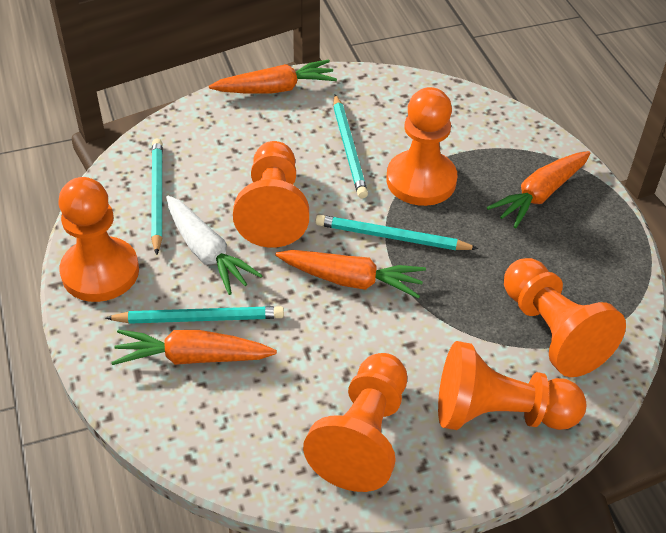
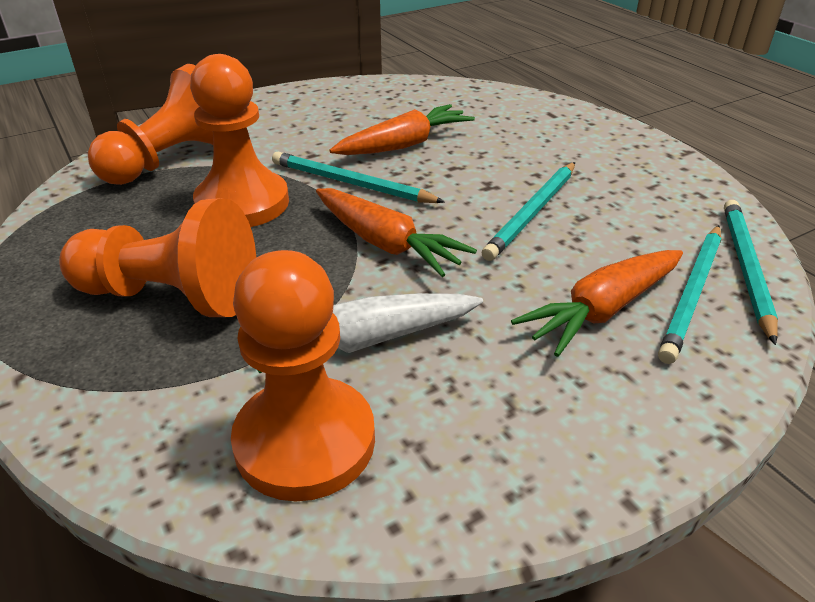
orange carrot: 4 -> 3
orange pawn: 6 -> 4

